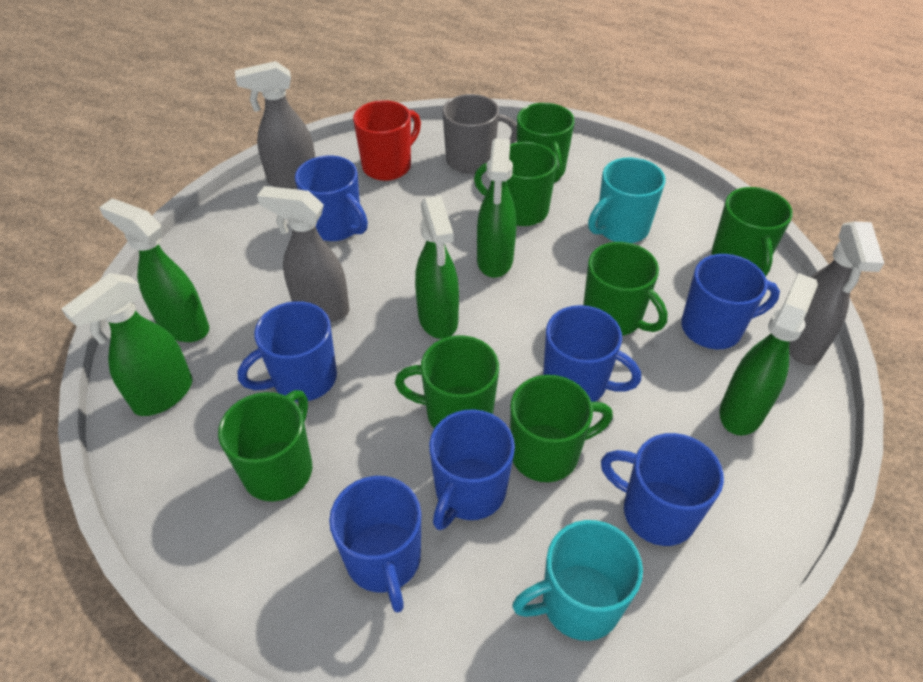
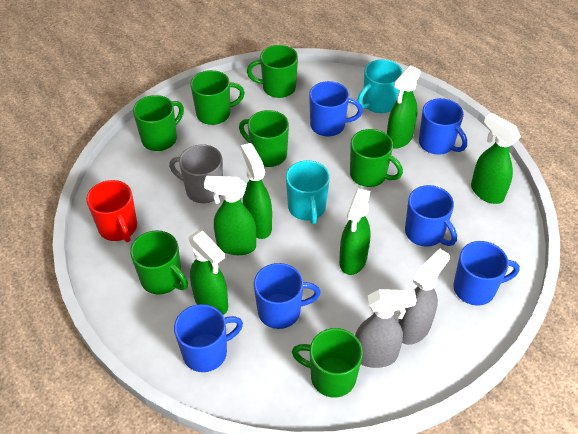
blue mug: 7 -> 6
green spray bottle: 5 -> 6
grey spray bottle: 3 -> 2

